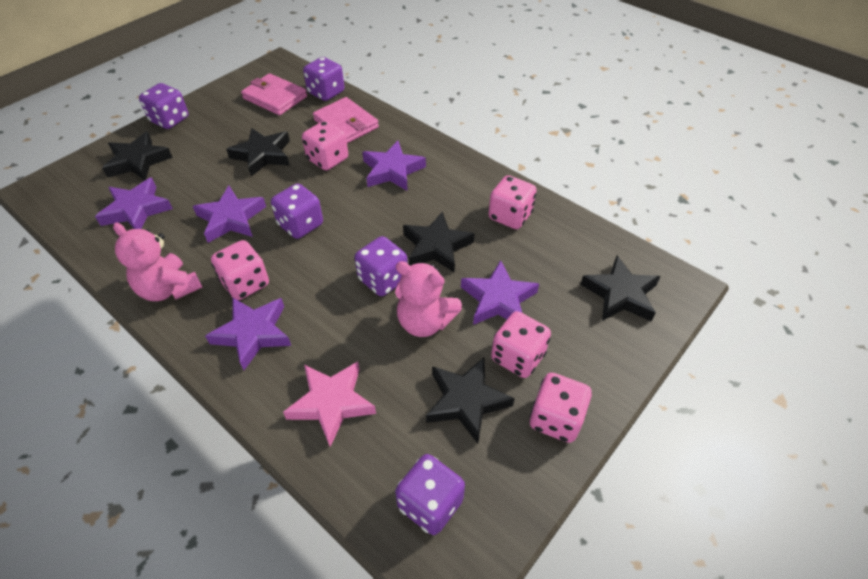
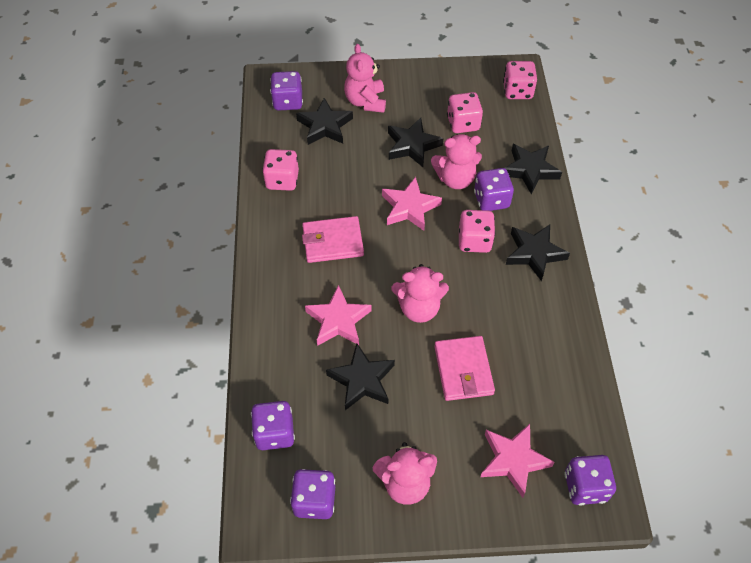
pink dice: 5 -> 4
pink star: 1 -> 3
pink teddy bear: 2 -> 4
purple star: 5 -> 0

